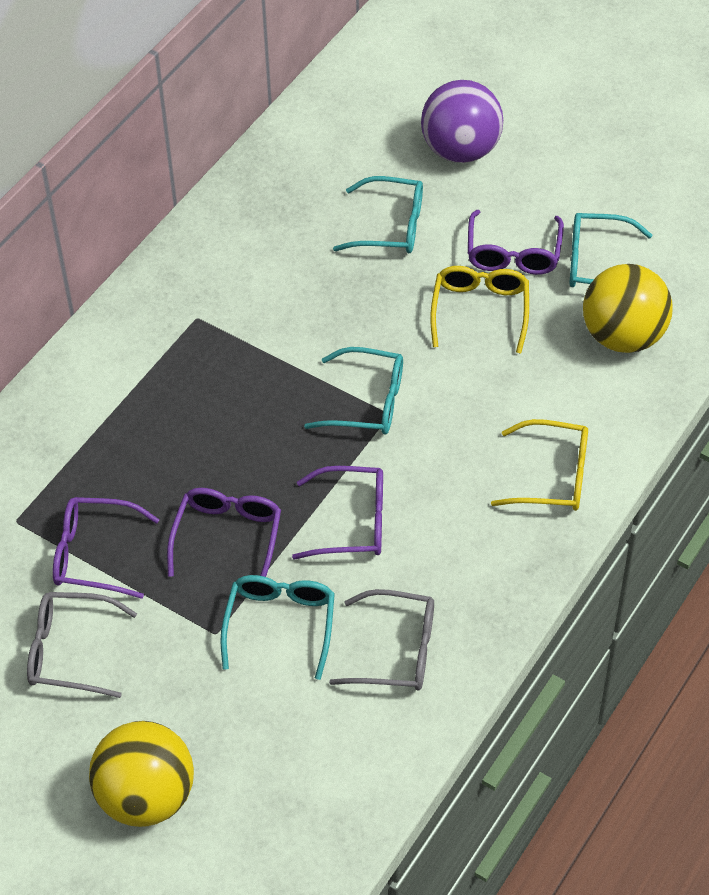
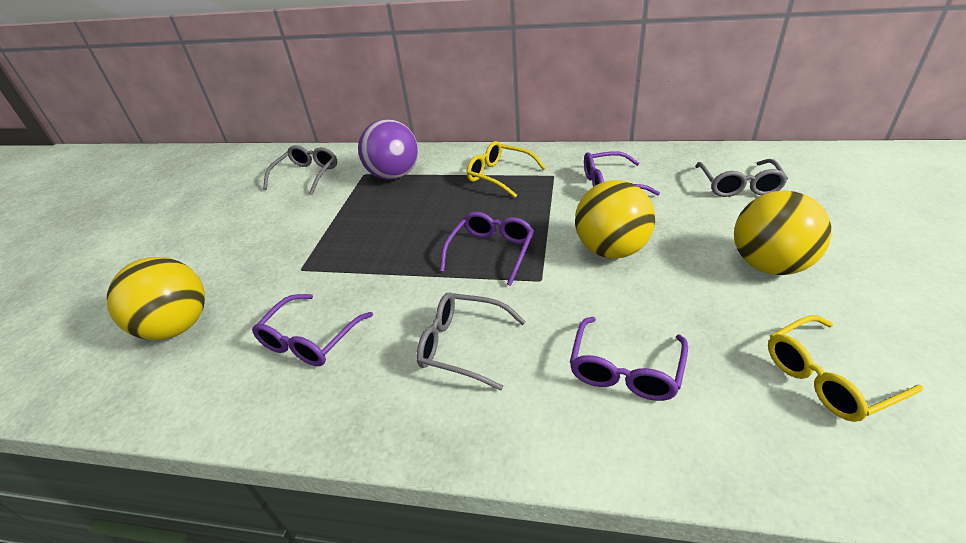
grey glasses: 2 -> 3
turquoise glasses: 4 -> 0
yellow ball: 2 -> 3

